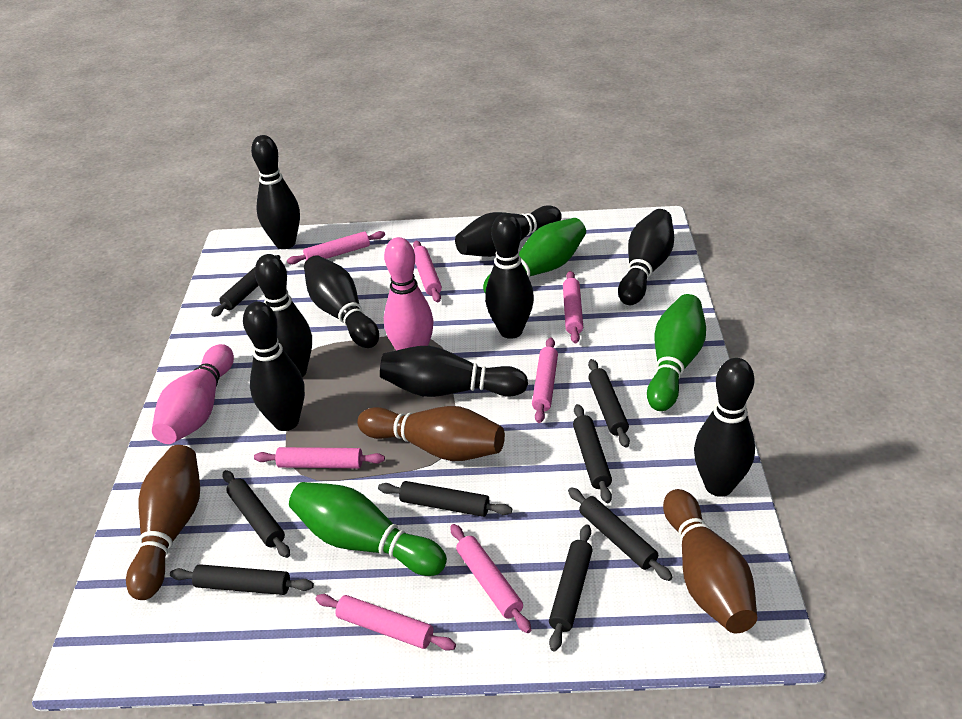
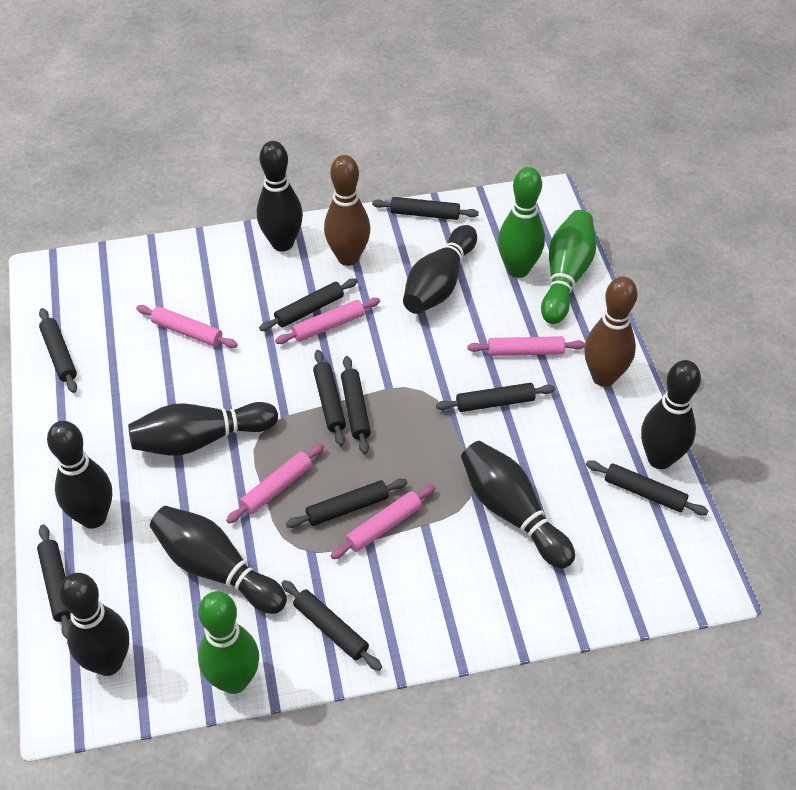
black bowling pin: 9 -> 8
black rolling pin: 8 -> 10
brown bowling pin: 3 -> 2
pink bowling pin: 2 -> 0
pink rolling pin: 7 -> 5

